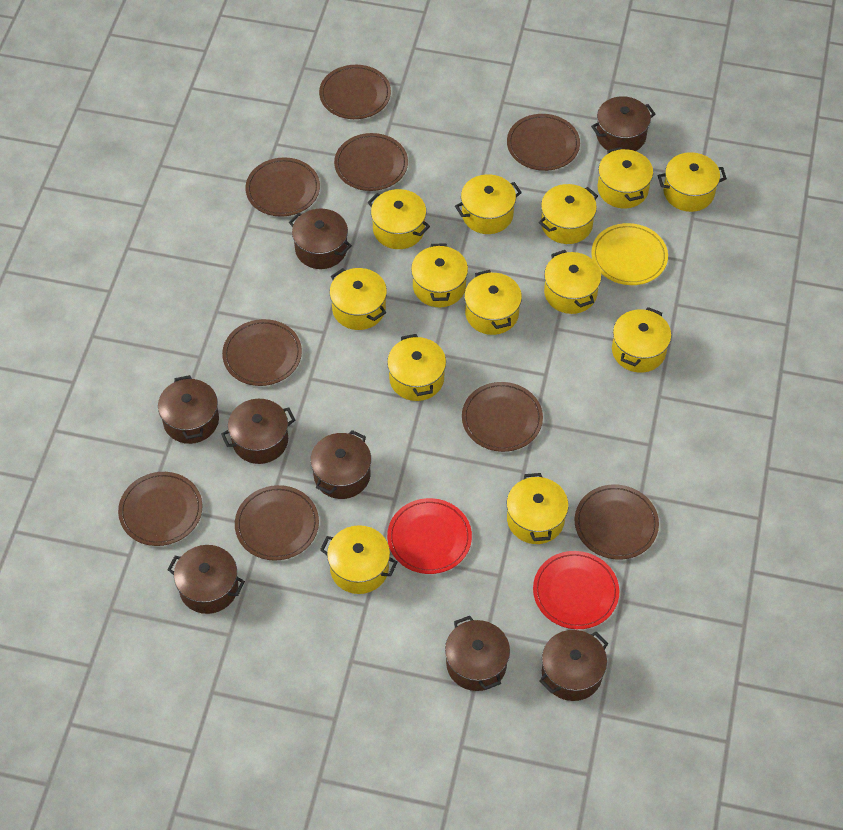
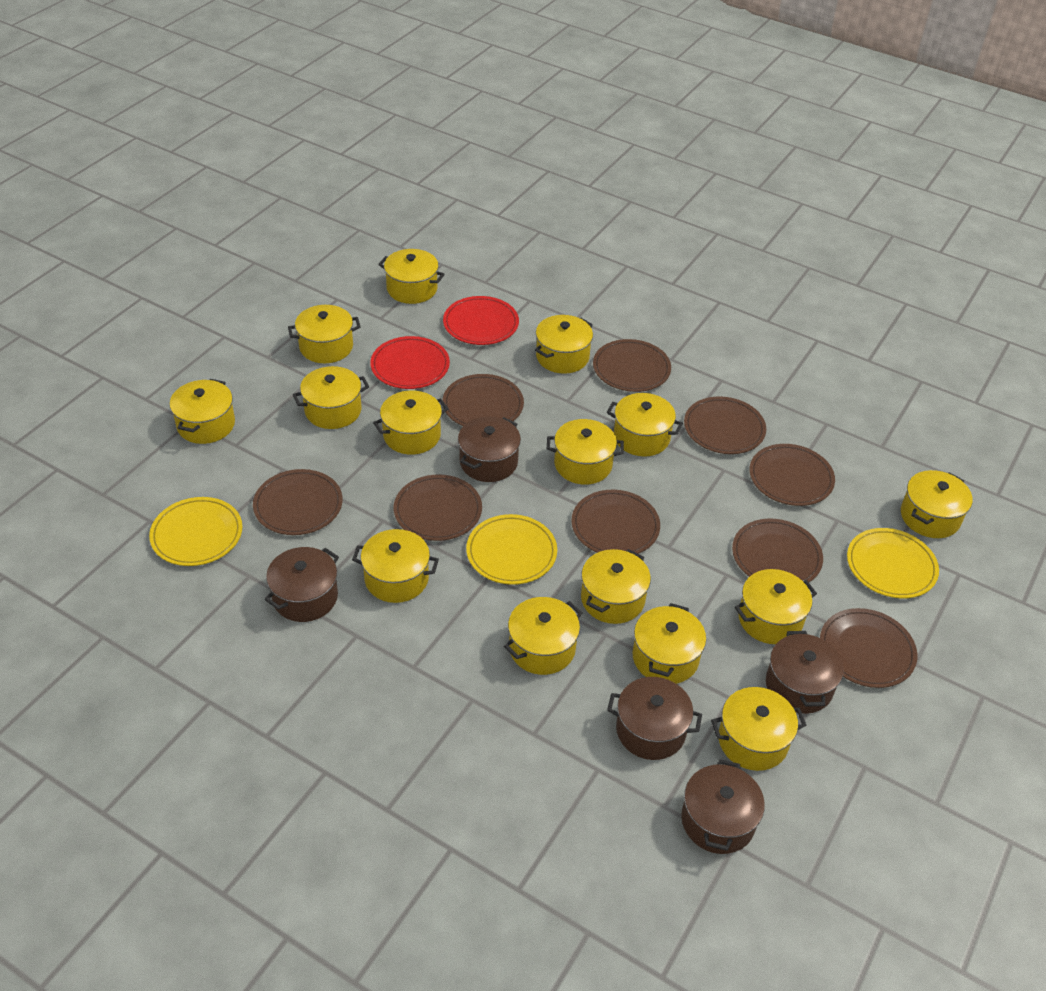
brown pot: 8 -> 5
yellow plate: 1 -> 3
yellow pot: 13 -> 15

